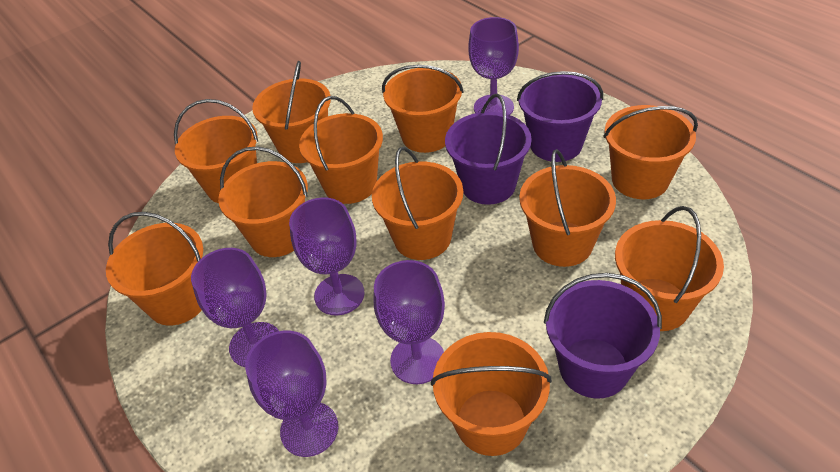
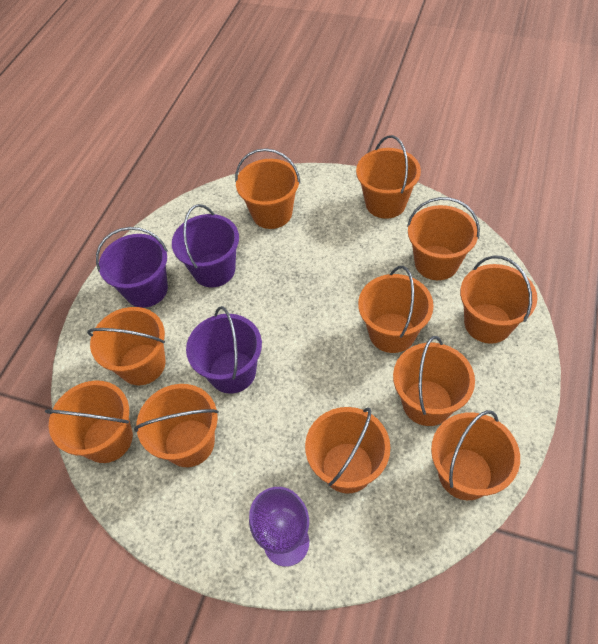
purple goblet: 5 -> 1

